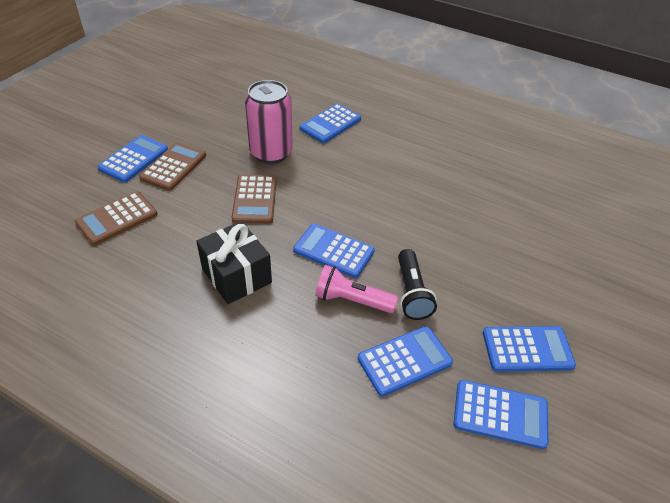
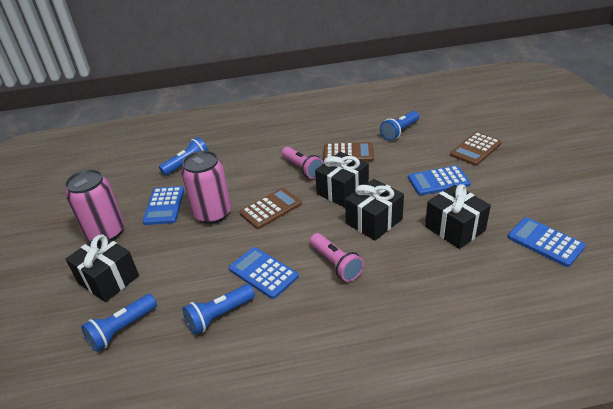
black flashlight: 1 -> 0
black gift: 1 -> 4
blue calculator: 6 -> 4
blue flashlight: 0 -> 4
pink can: 1 -> 2
pink flashlight: 1 -> 2

